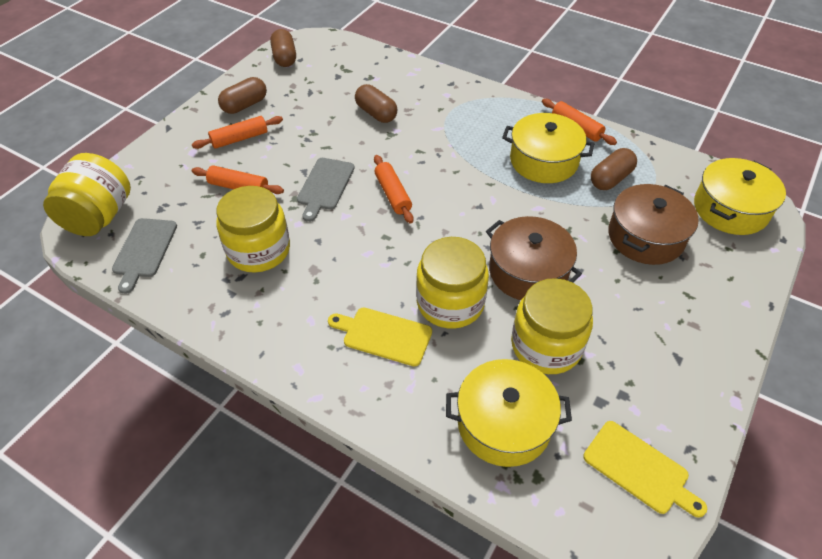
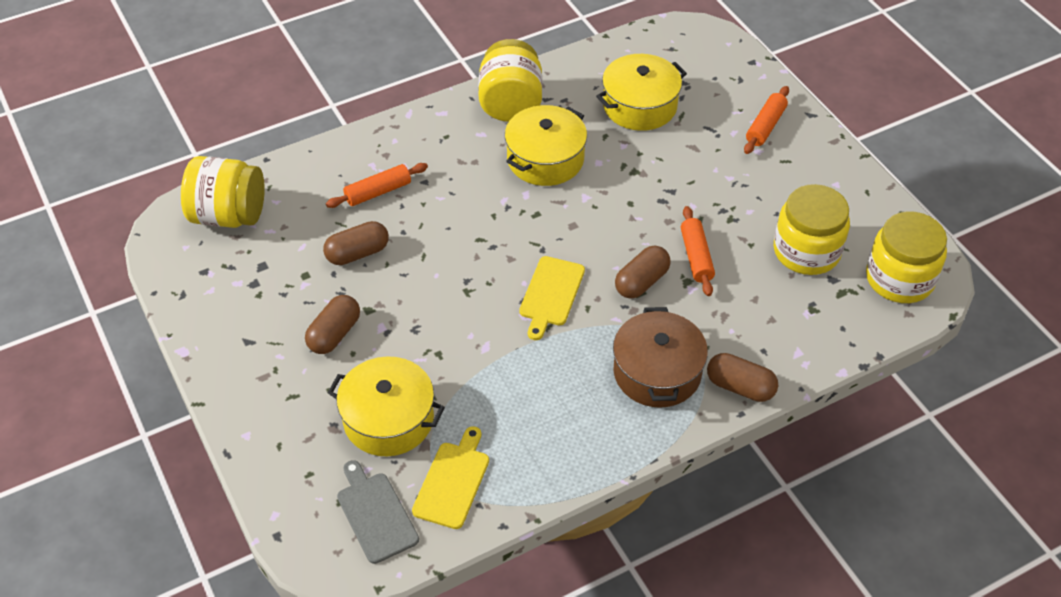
brown pot: 2 -> 1
grey cutting board: 2 -> 1
orange rolling pin: 4 -> 3

